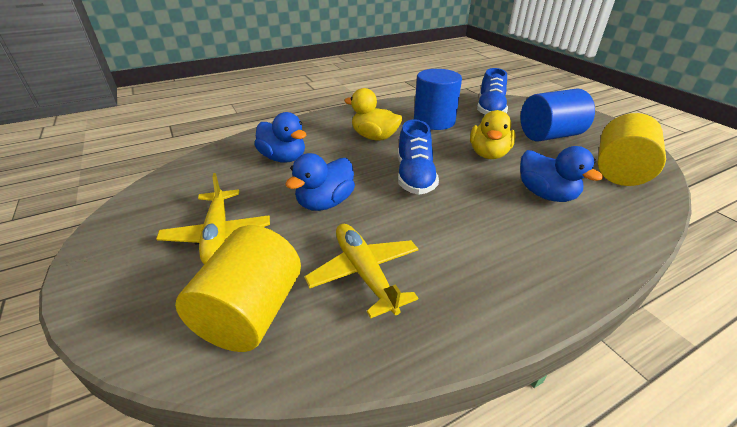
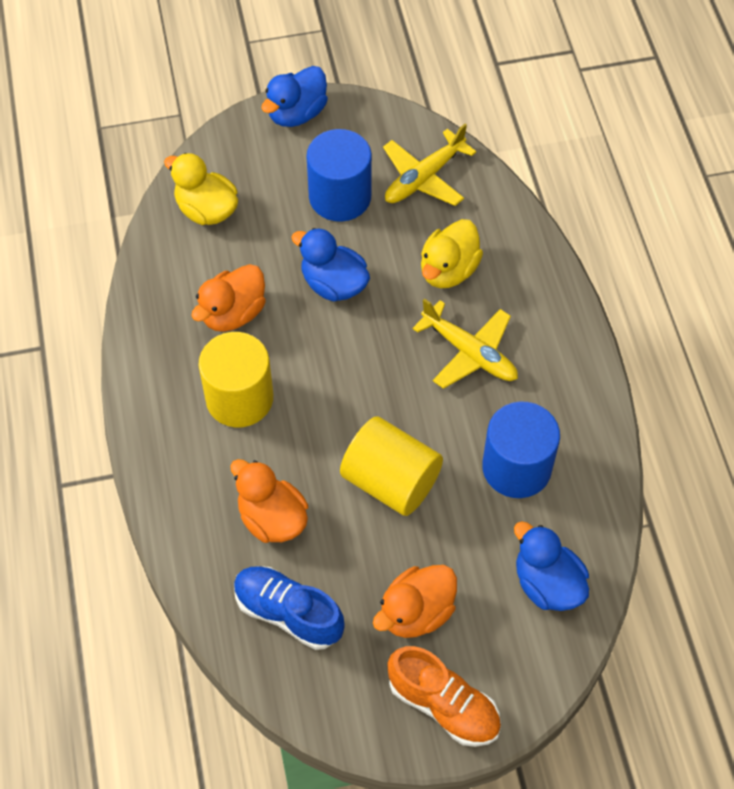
blue shoe: 2 -> 1
orange duck: 0 -> 3
orange shoe: 0 -> 1

